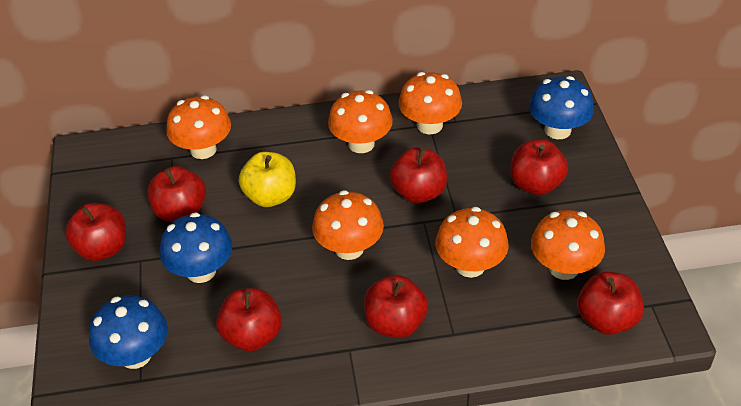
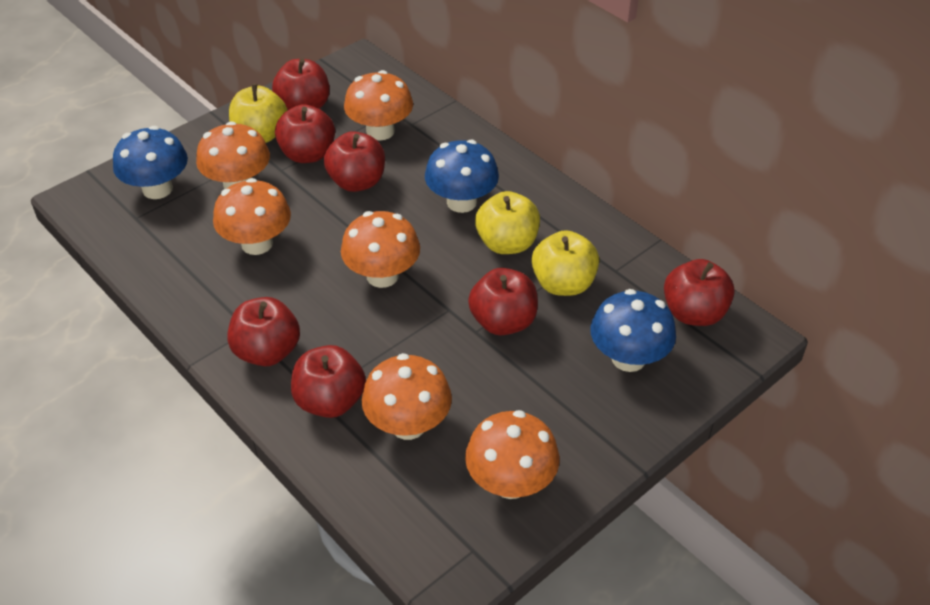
yellow apple: 1 -> 3

